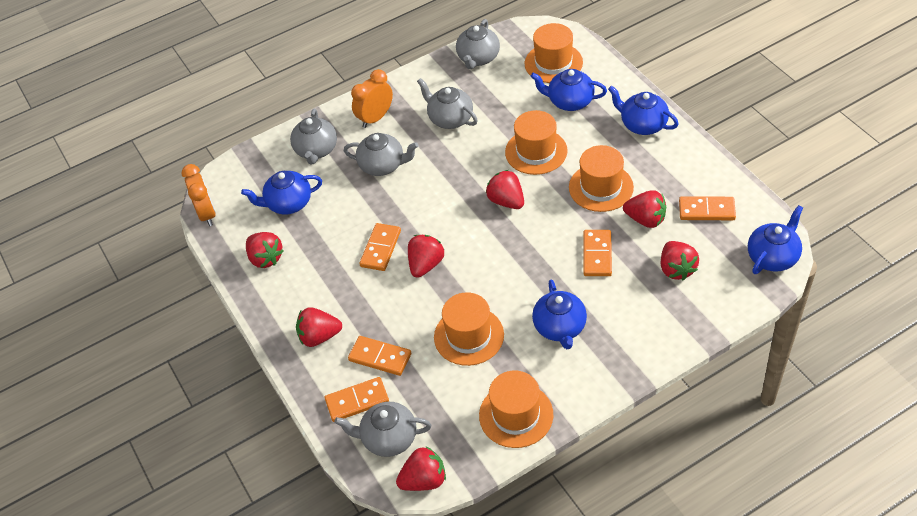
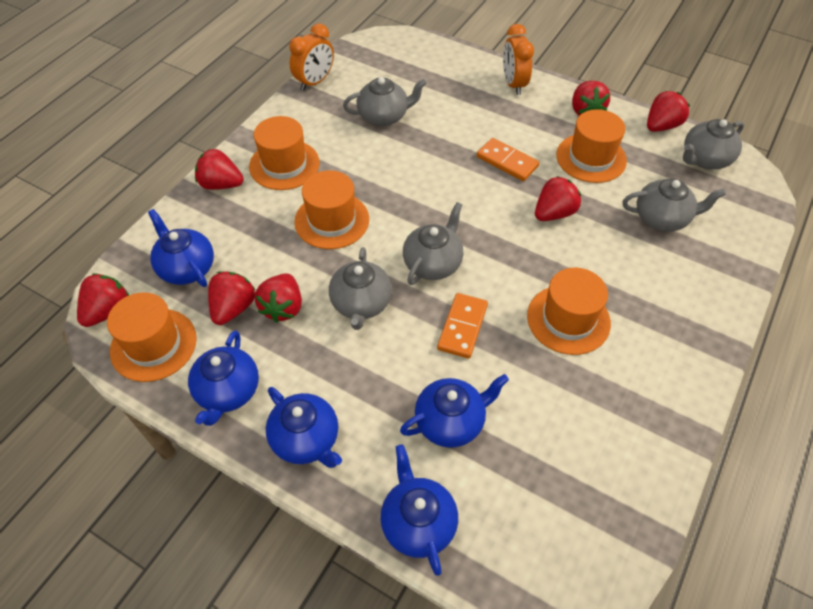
orange domino: 5 -> 2

